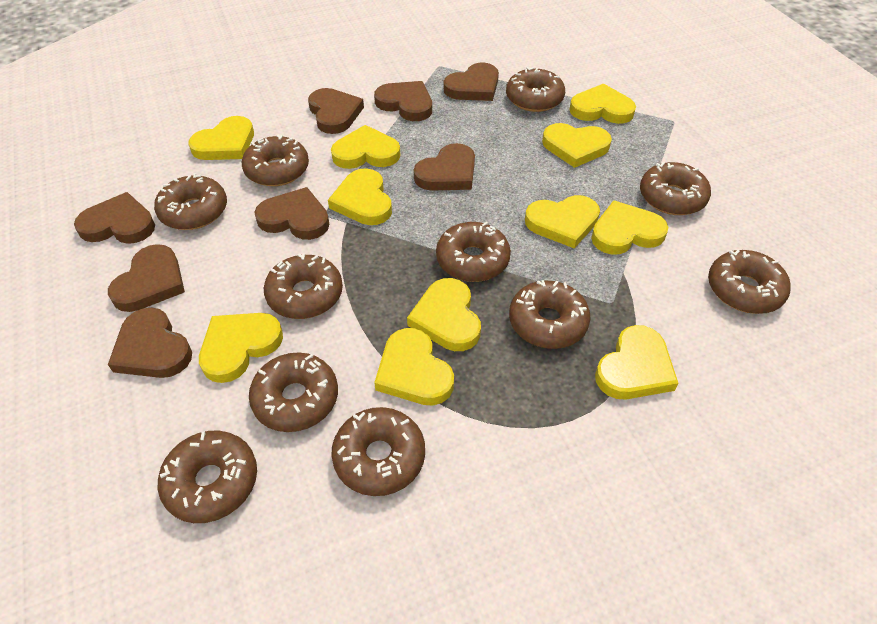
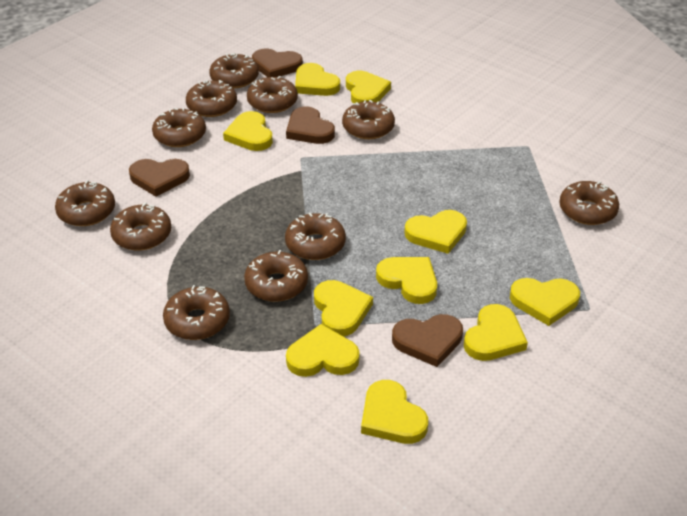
brown heart: 8 -> 4
yellow heart: 11 -> 10

